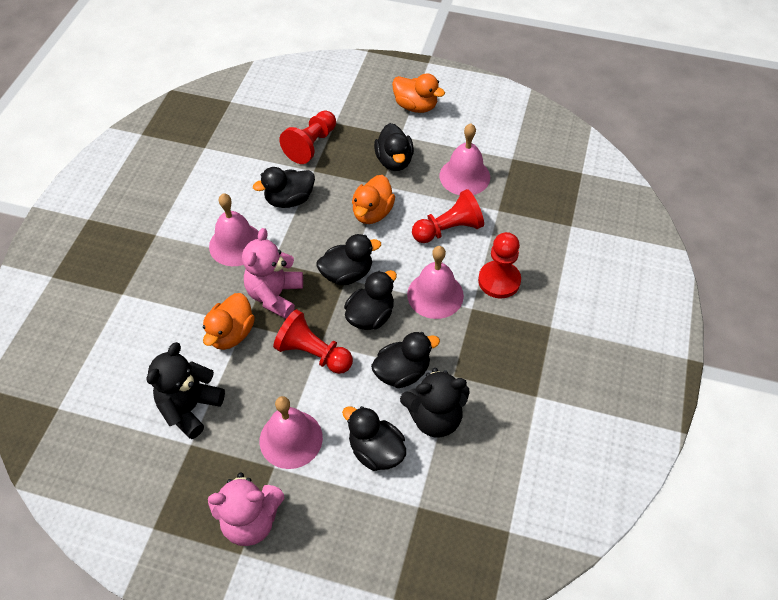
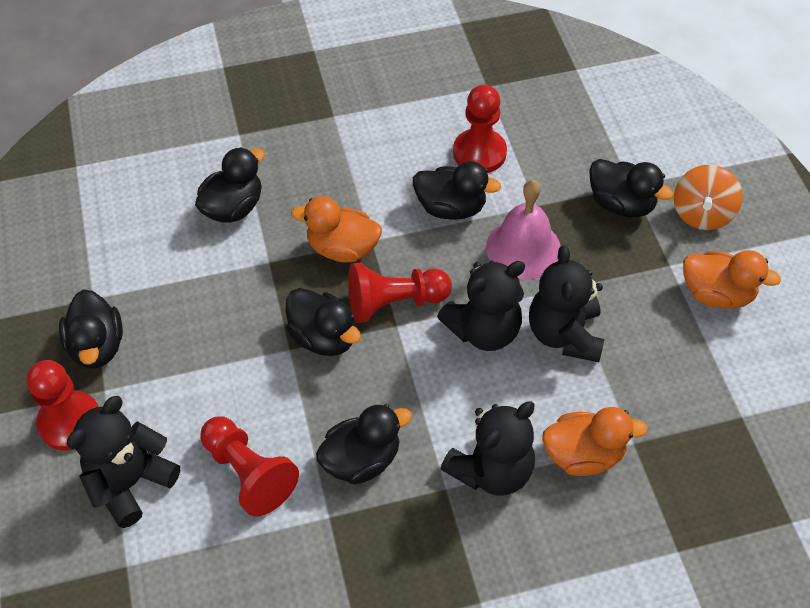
black teddy bear: 2 -> 4
orange spinning top: 0 -> 1
pink bell: 4 -> 1
pink teddy bear: 2 -> 0

